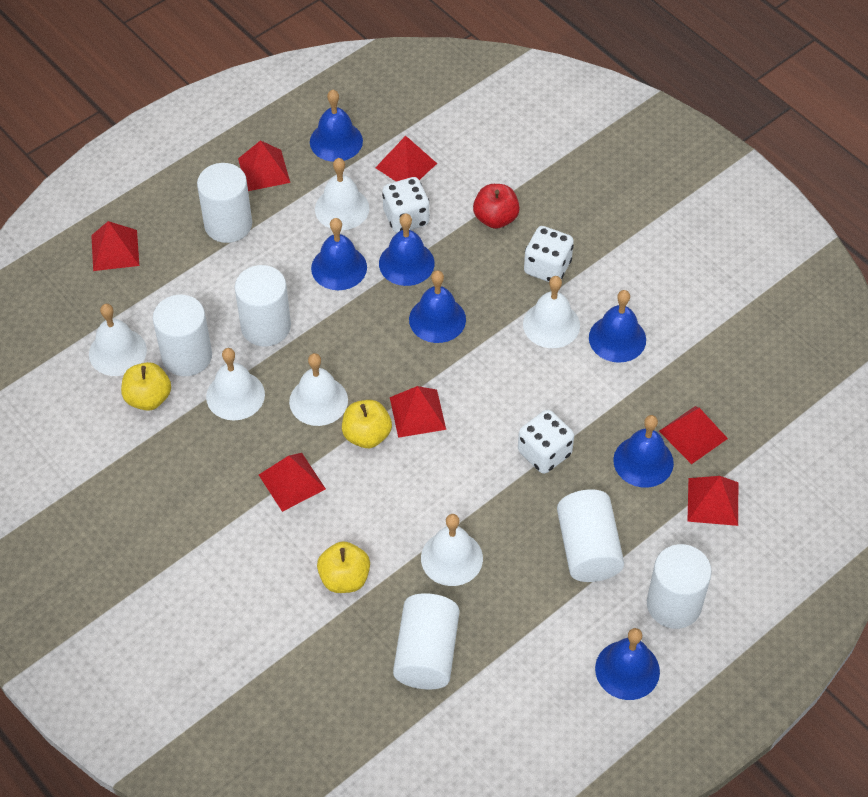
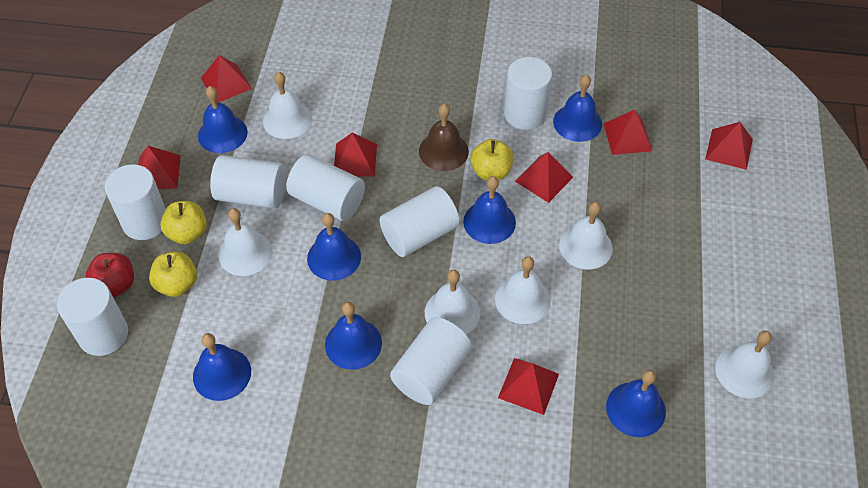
brown bell: 0 -> 1
white cylinder: 6 -> 7
white dice: 3 -> 0

